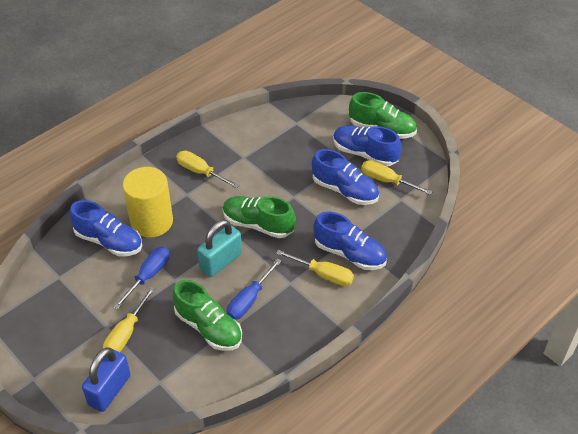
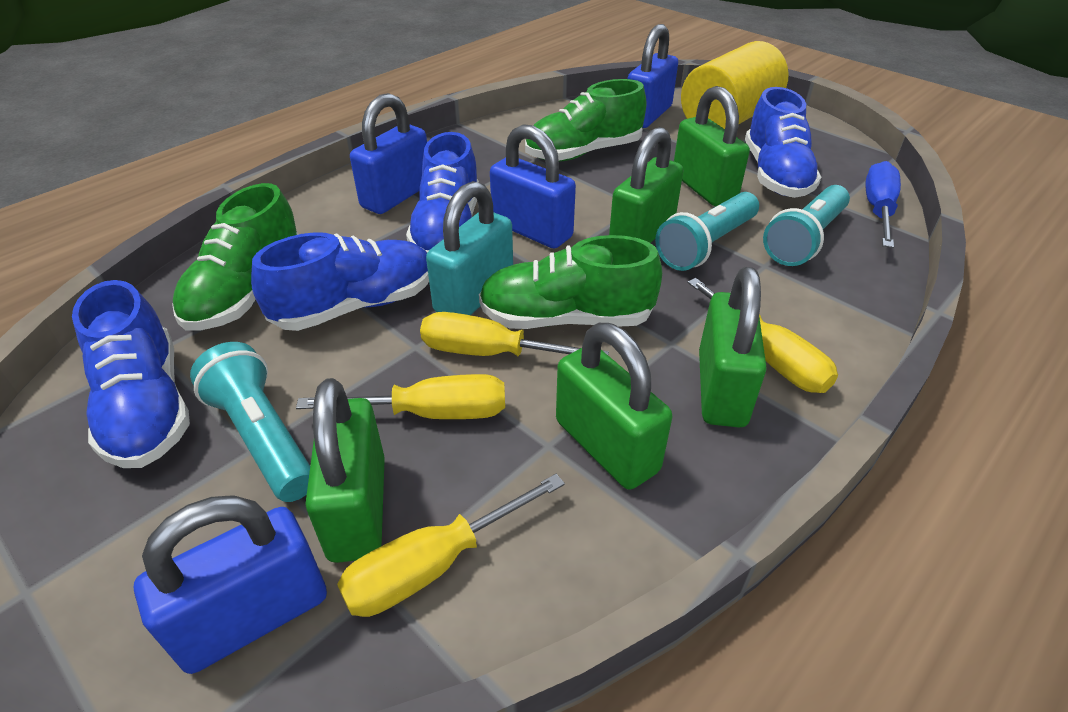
blue padlock: 1 -> 4
blue screwdriver: 2 -> 1
green padlock: 0 -> 5
turquoise flashlight: 0 -> 3

